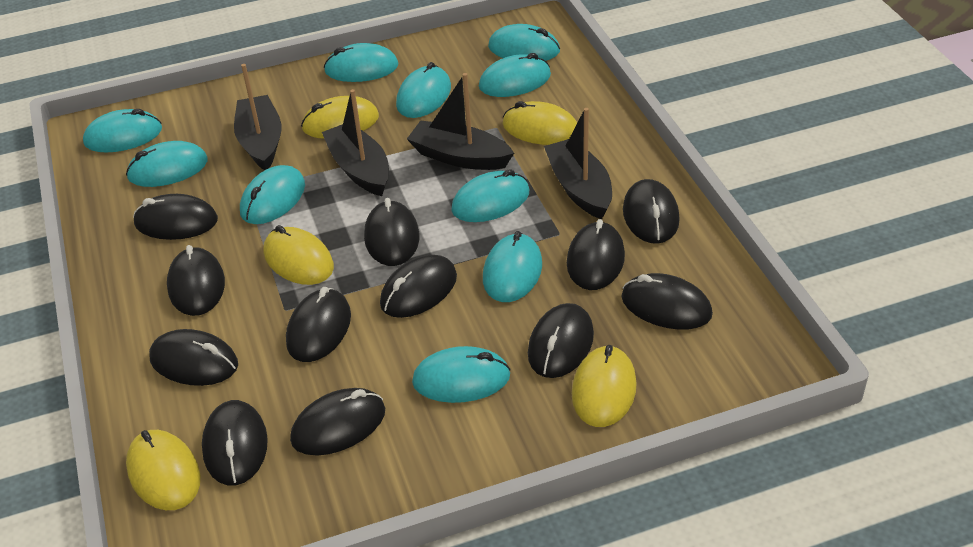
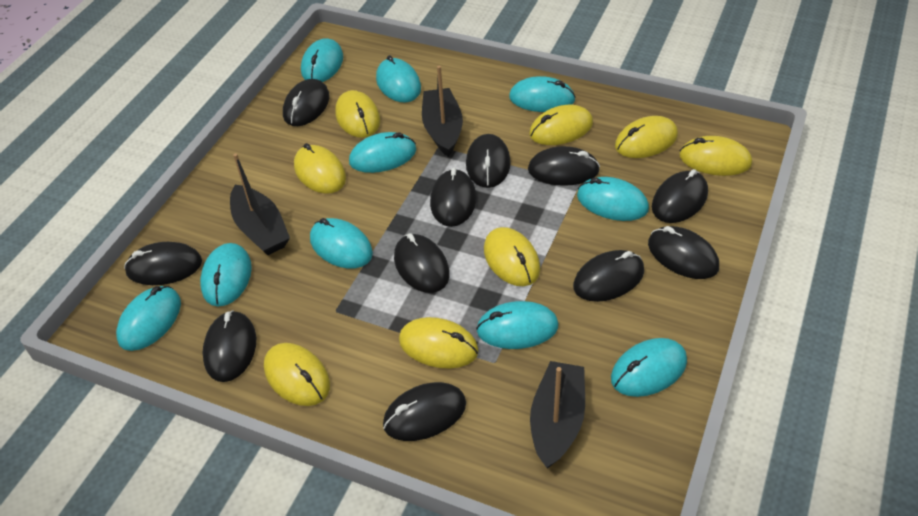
black boat: 4 -> 3
black mouse: 12 -> 11
yellow mouse: 5 -> 8

